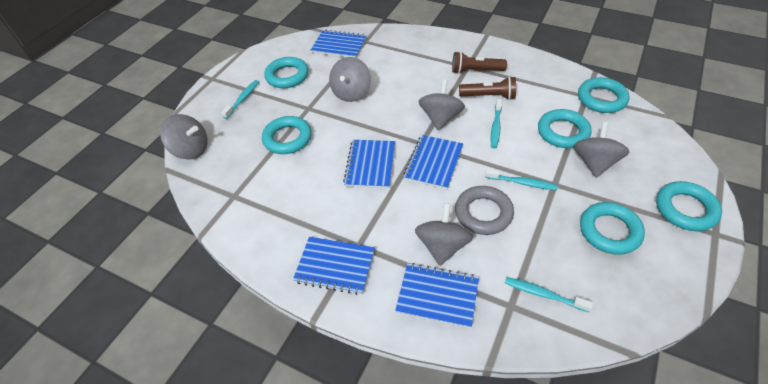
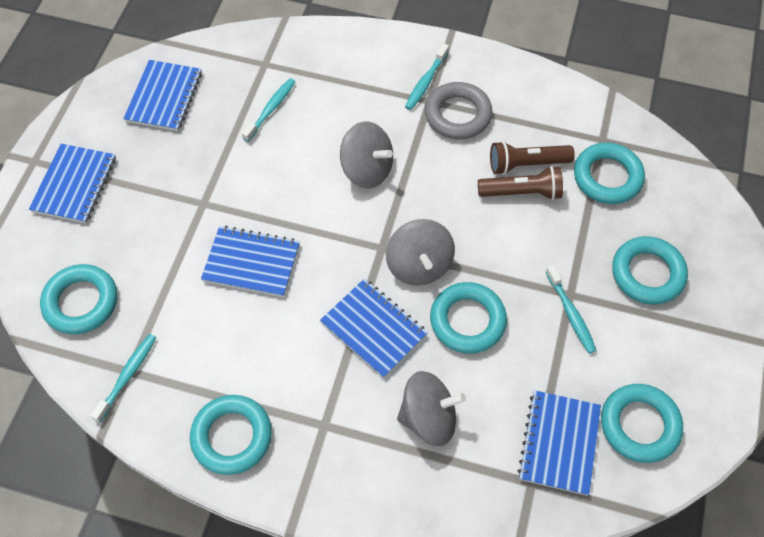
grey spinning top: 5 -> 3

